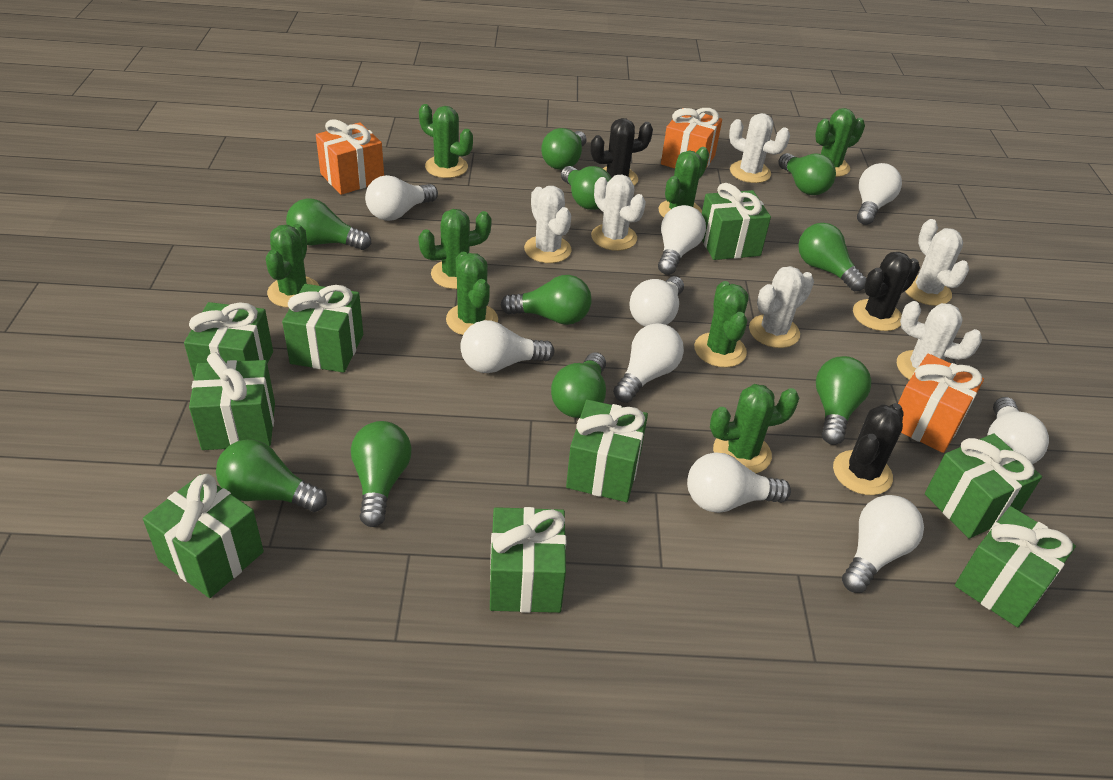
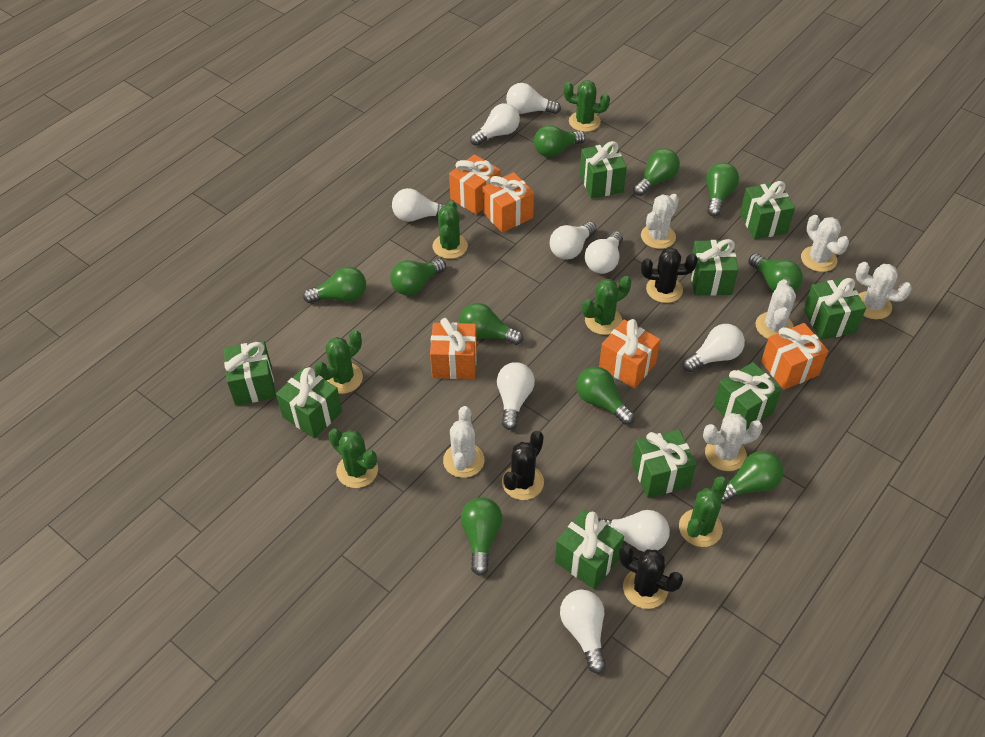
green cactus: 8 -> 6
orange gift: 3 -> 5

